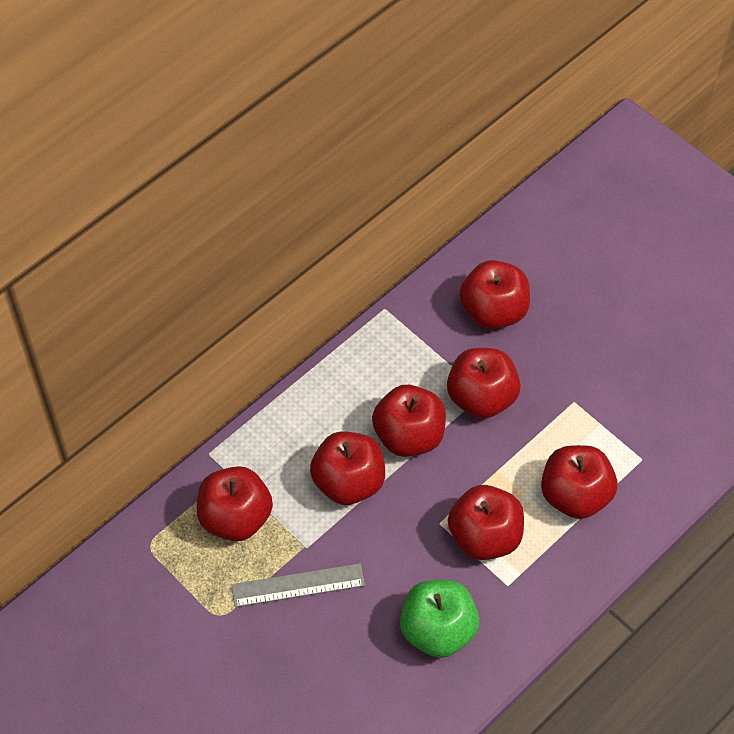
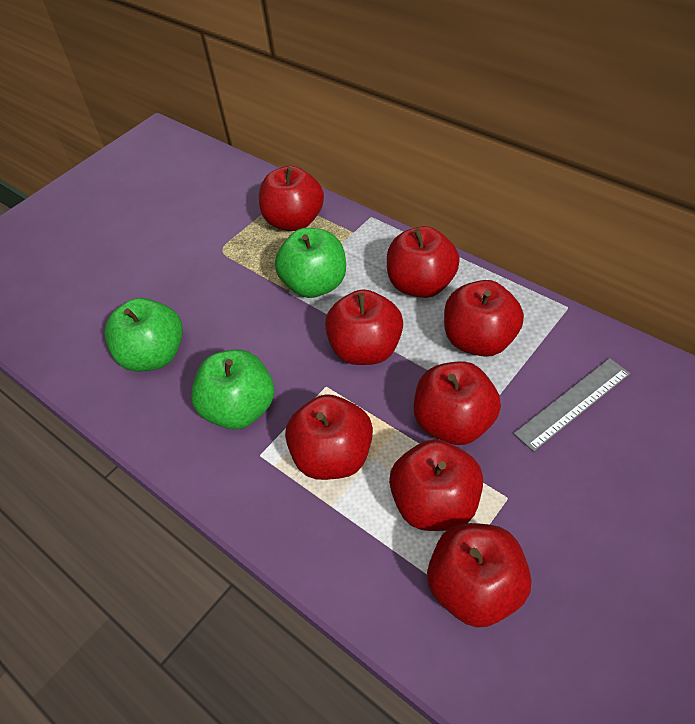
green apple: 1 -> 3
red apple: 7 -> 8

